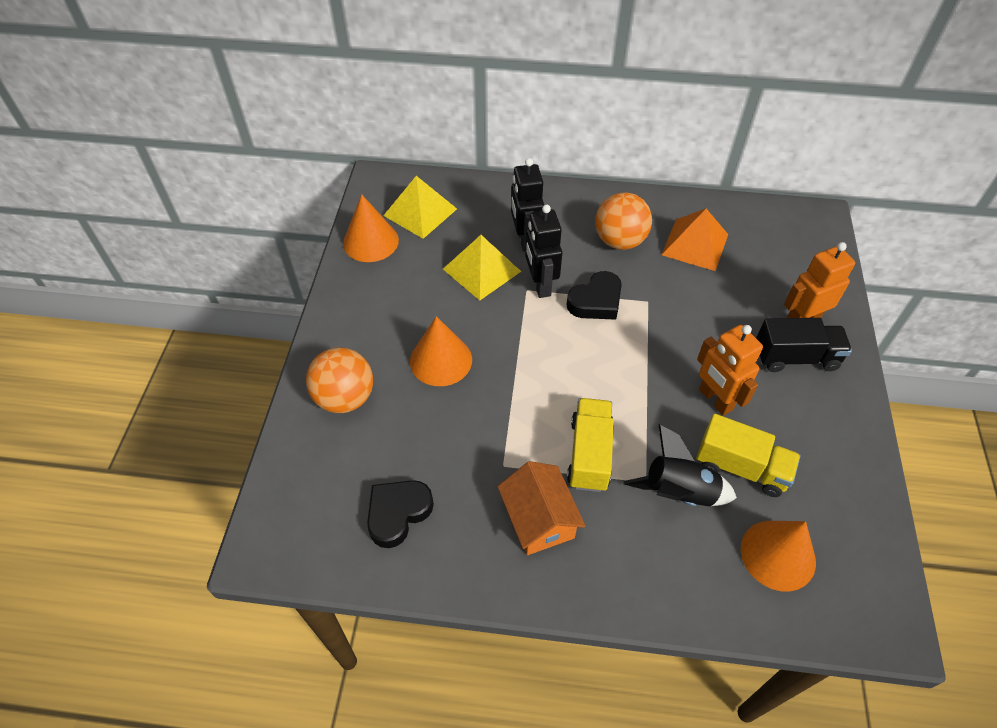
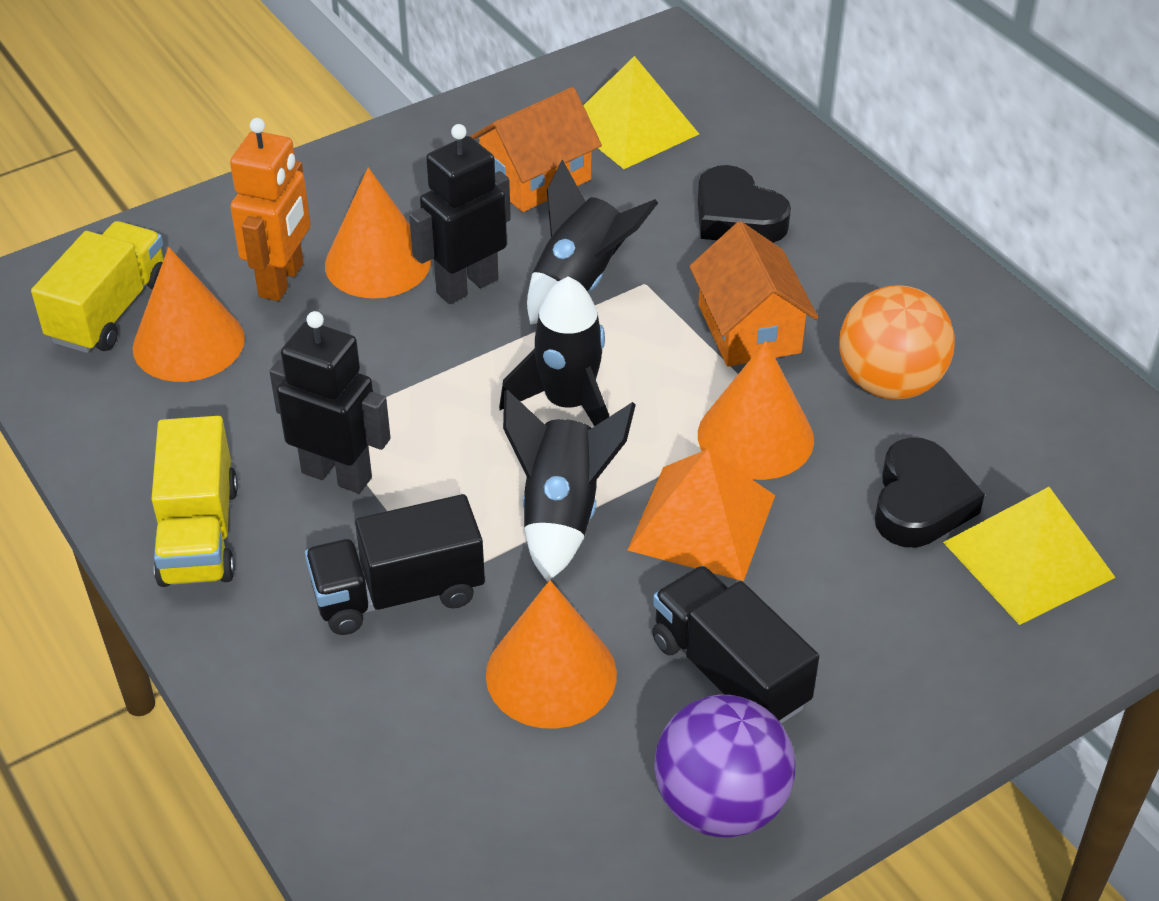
black rocket: 1 -> 3
black truck: 1 -> 2
orange ball: 2 -> 1
orange cone: 3 -> 4
orange house: 1 -> 2
orange robot: 2 -> 1
purple ball: 0 -> 1

